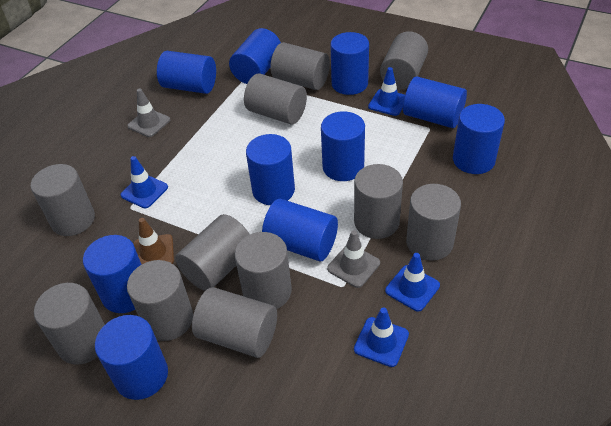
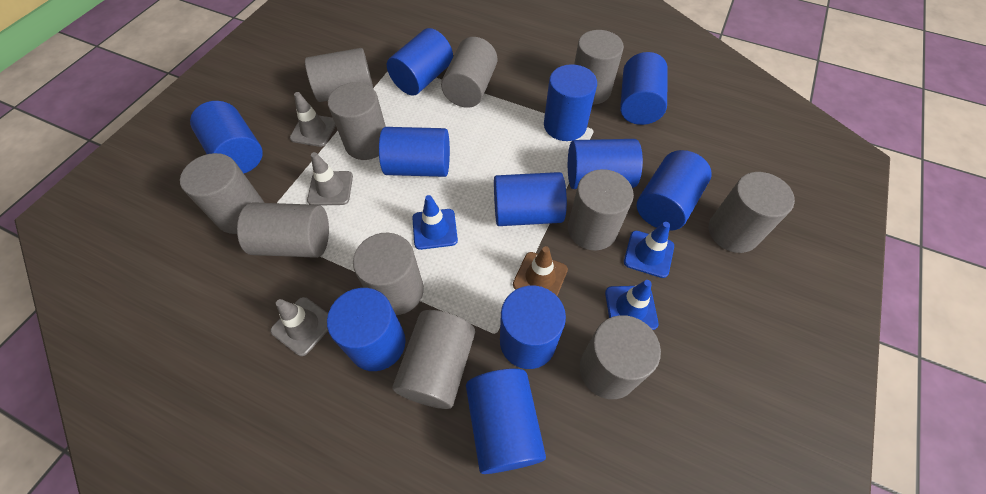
blue cylinder: 10 -> 11
blue traffic cone: 4 -> 3
grey traffic cone: 2 -> 3

